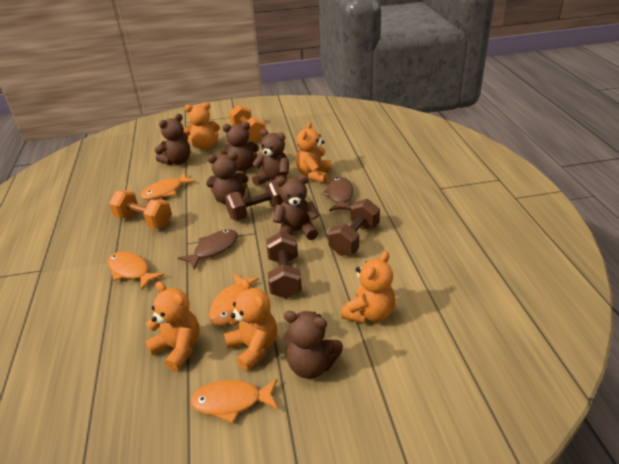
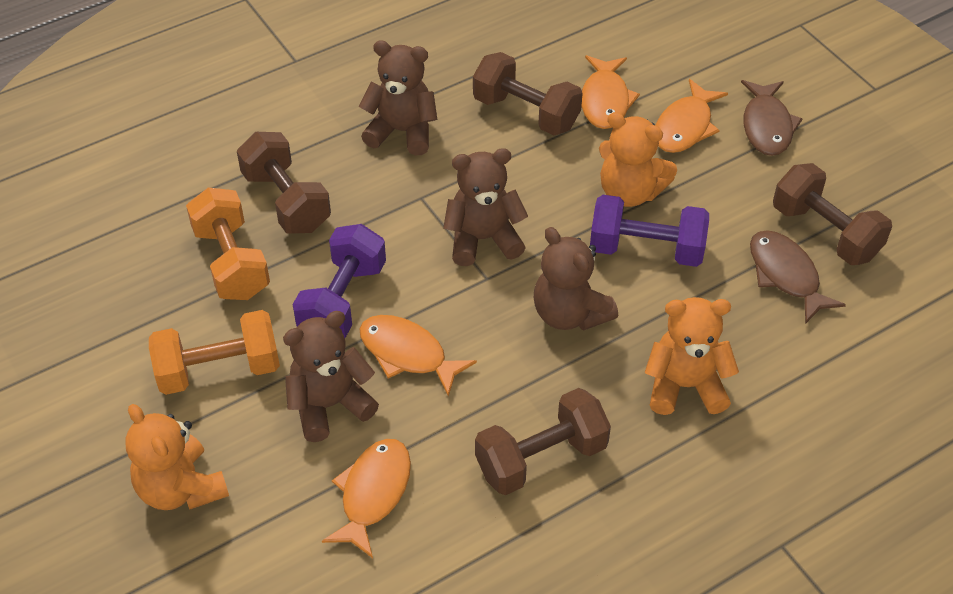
brown dumbbell: 3 -> 4
brown teddy bear: 6 -> 4
orange teddy bear: 5 -> 3
purple dumbbell: 0 -> 2

